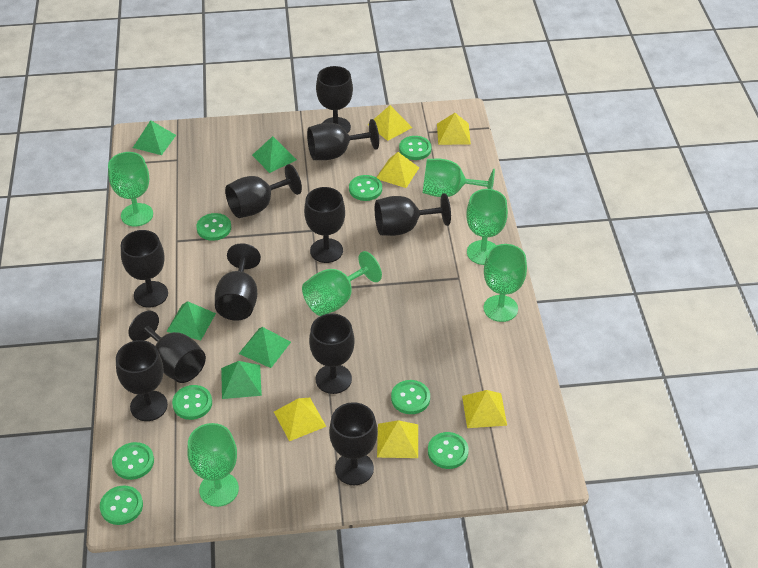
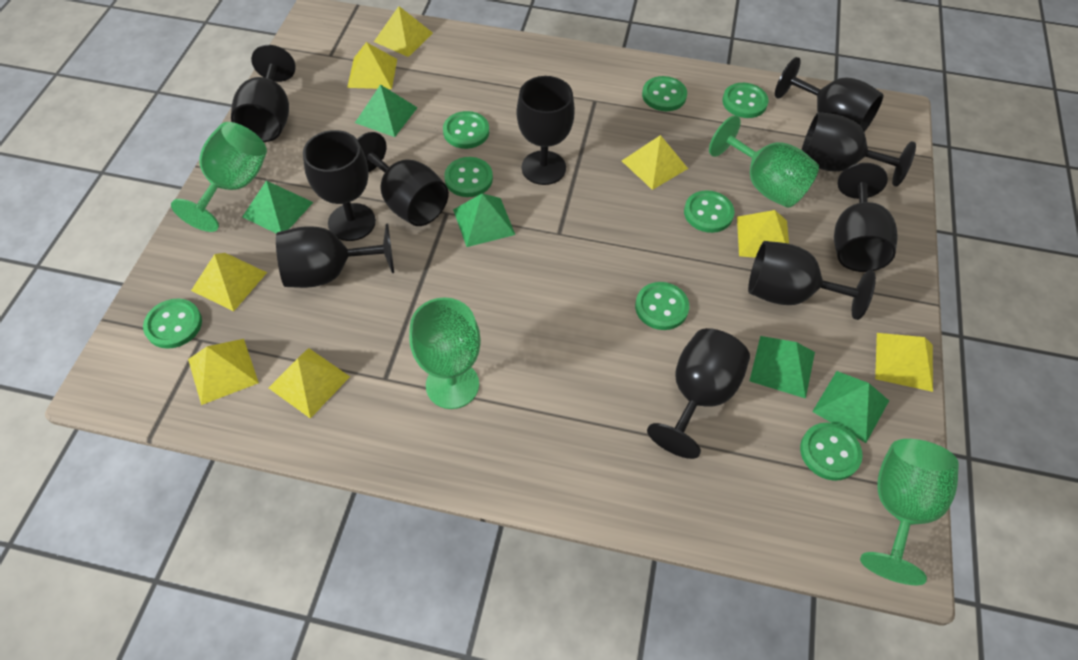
black goblet: 11 -> 10
green goblet: 6 -> 4
yellow pyramid: 6 -> 8

